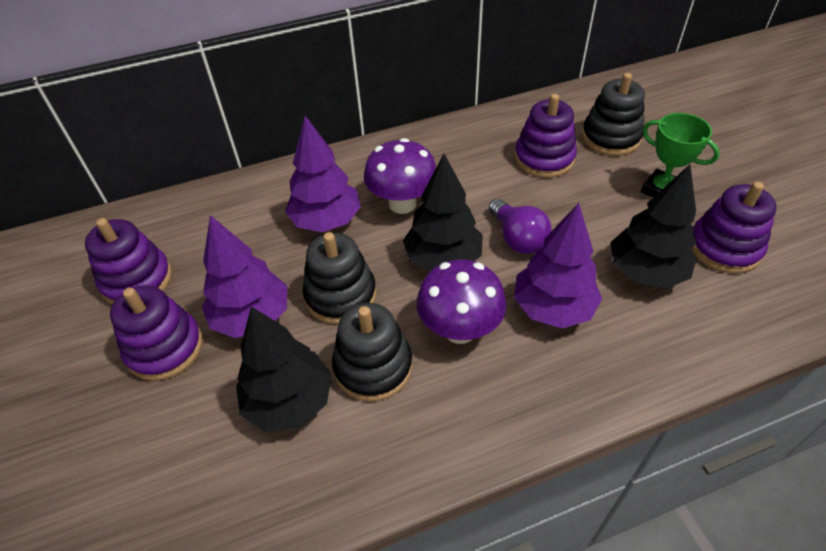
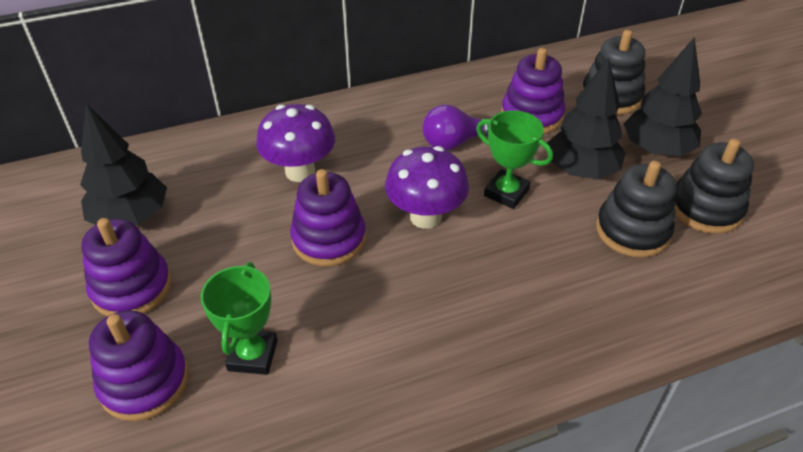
green trophy: 1 -> 2
purple tree: 3 -> 0

